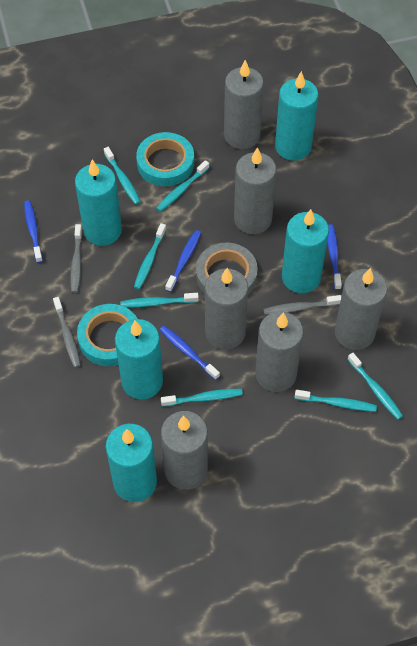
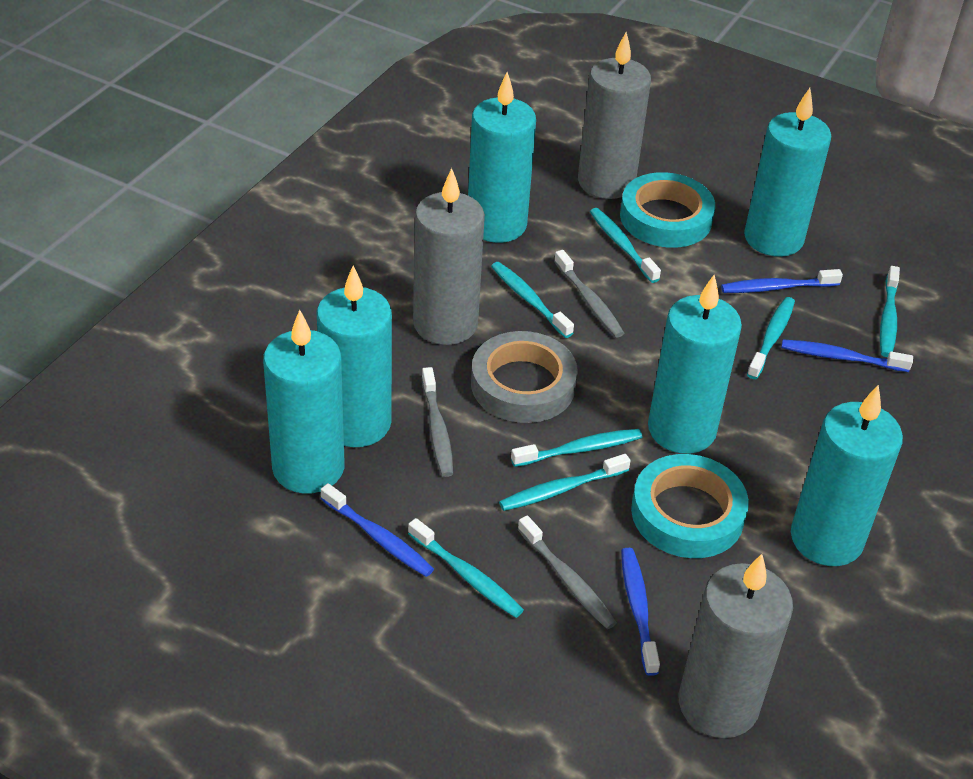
grey candle: 6 -> 3
turquoise candle: 5 -> 6

